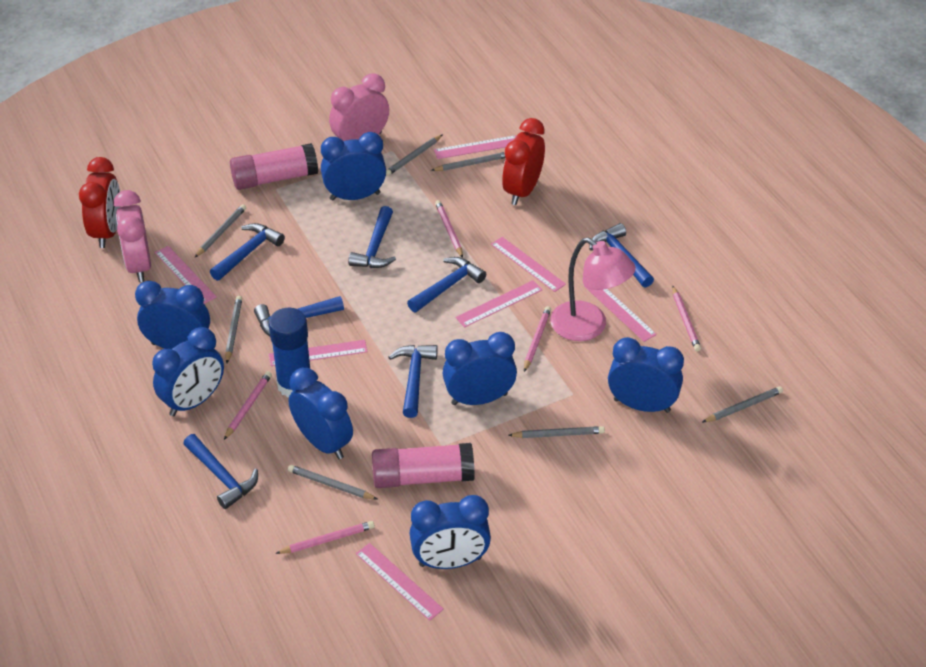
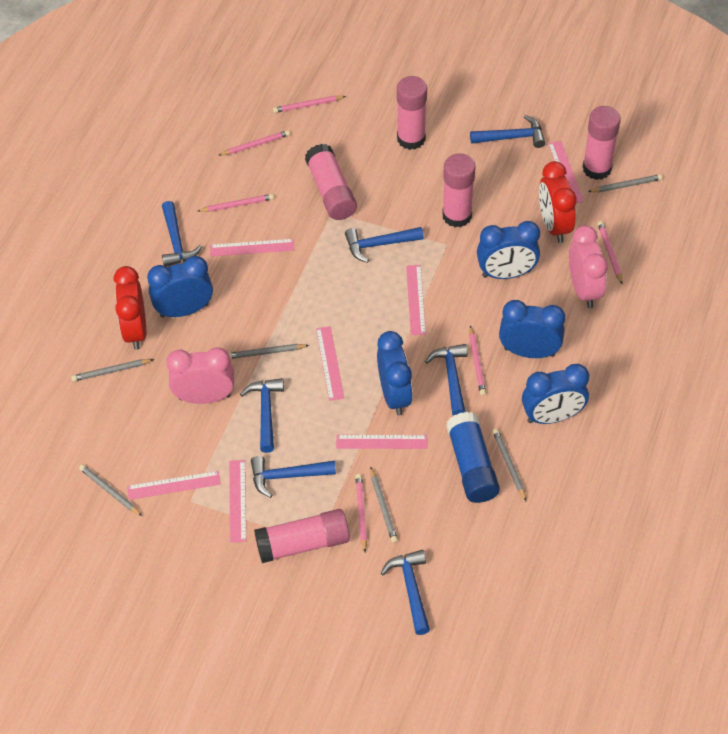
blue clock: 7 -> 5
grey pencil: 7 -> 6
pink glue stick: 2 -> 5
pink lamp: 1 -> 0
pink pencil: 5 -> 6

